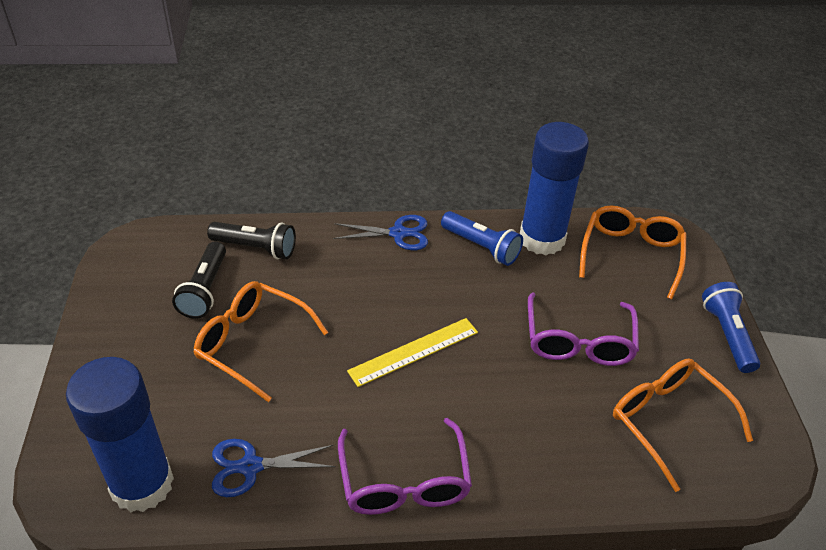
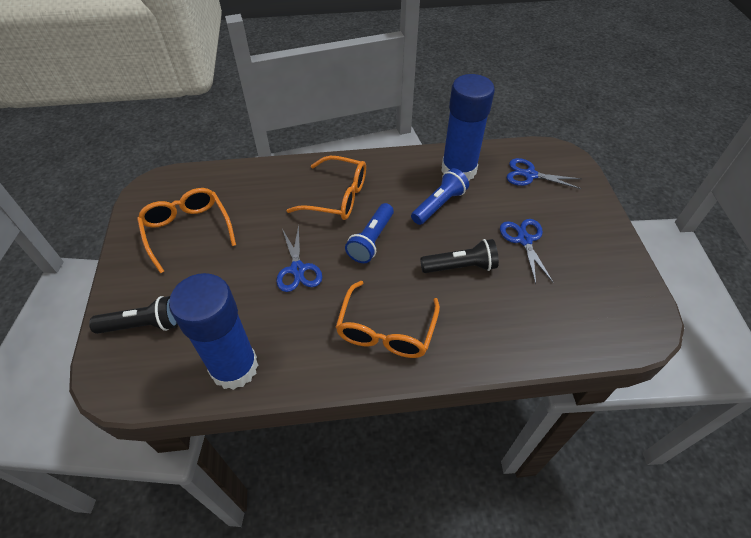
blue scissors: 2 -> 3
purple glasses: 2 -> 0
yellow ruler: 1 -> 0

